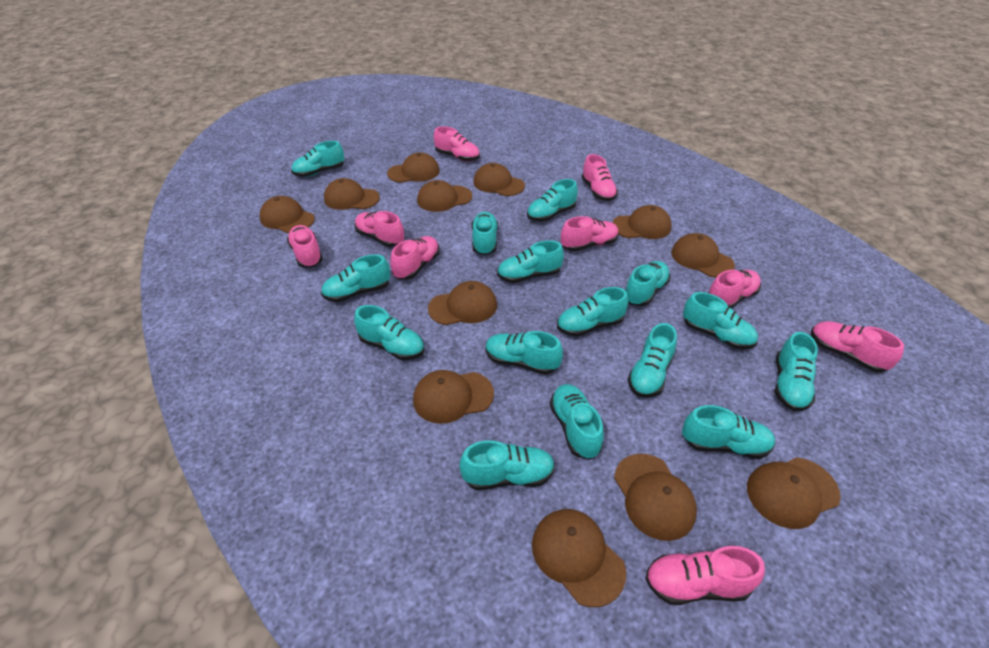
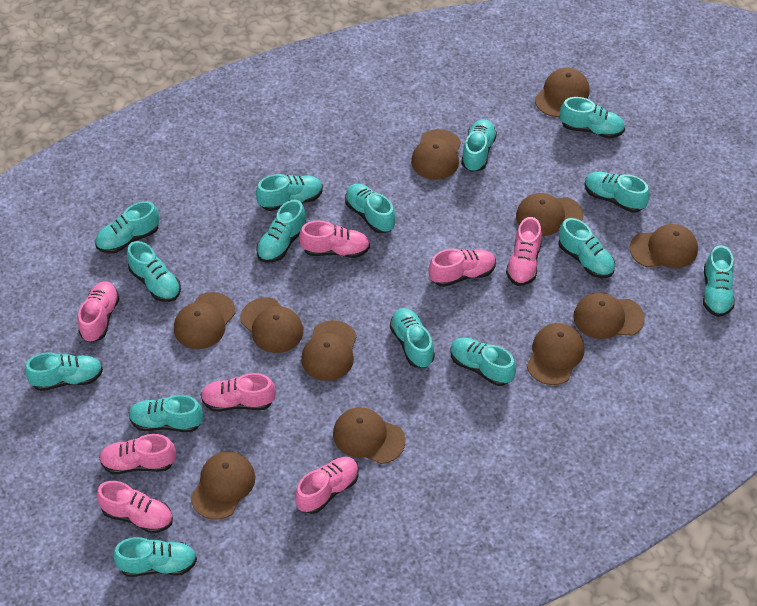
brown cap: 12 -> 11
pink shoe: 9 -> 8

